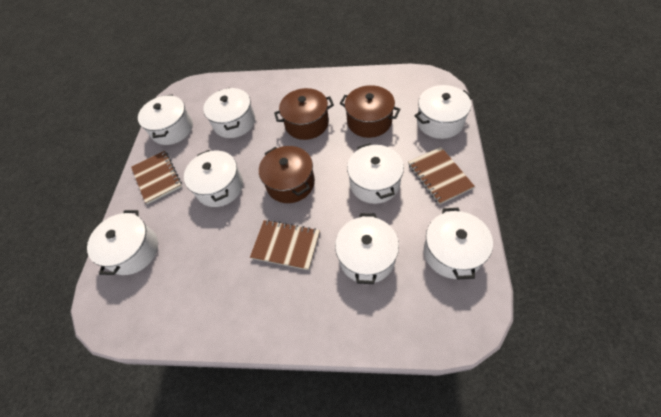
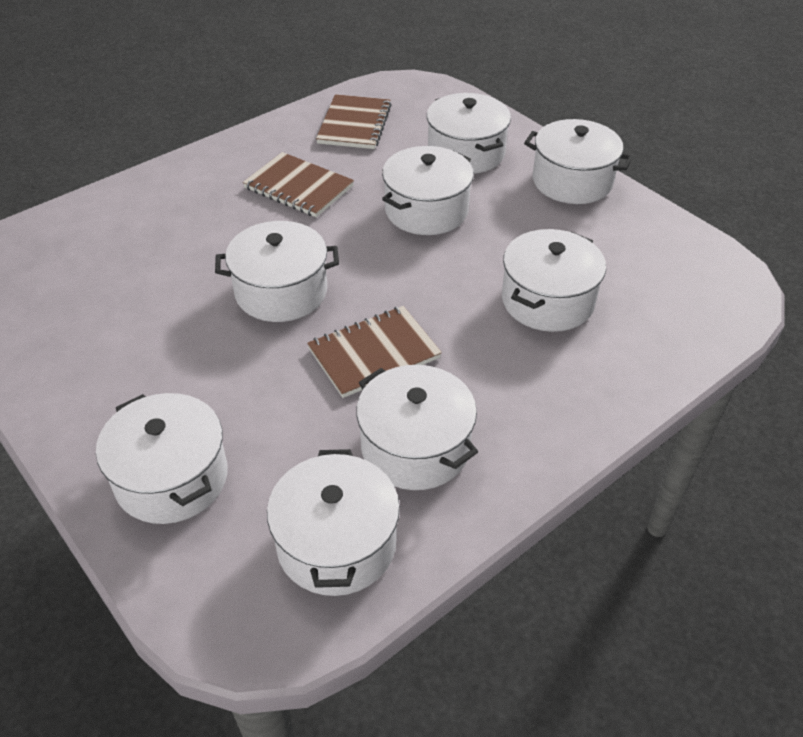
brown pot: 3 -> 0

